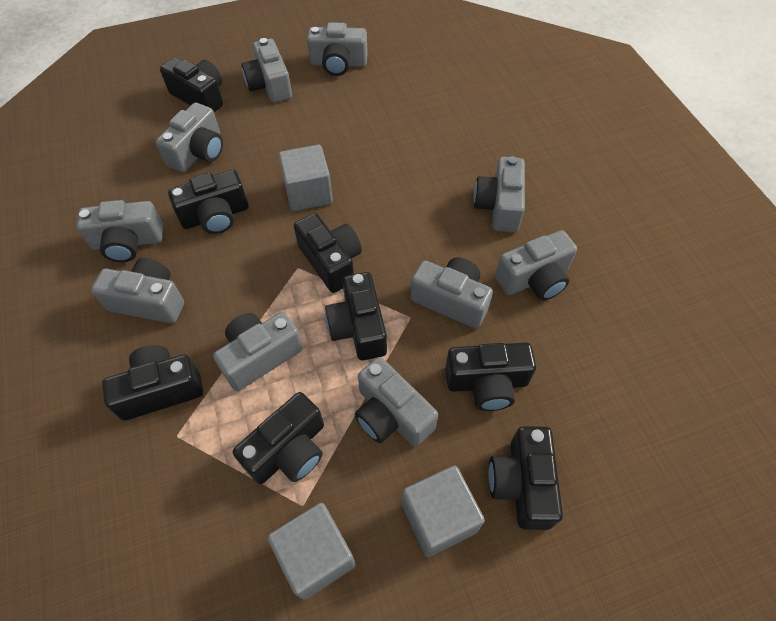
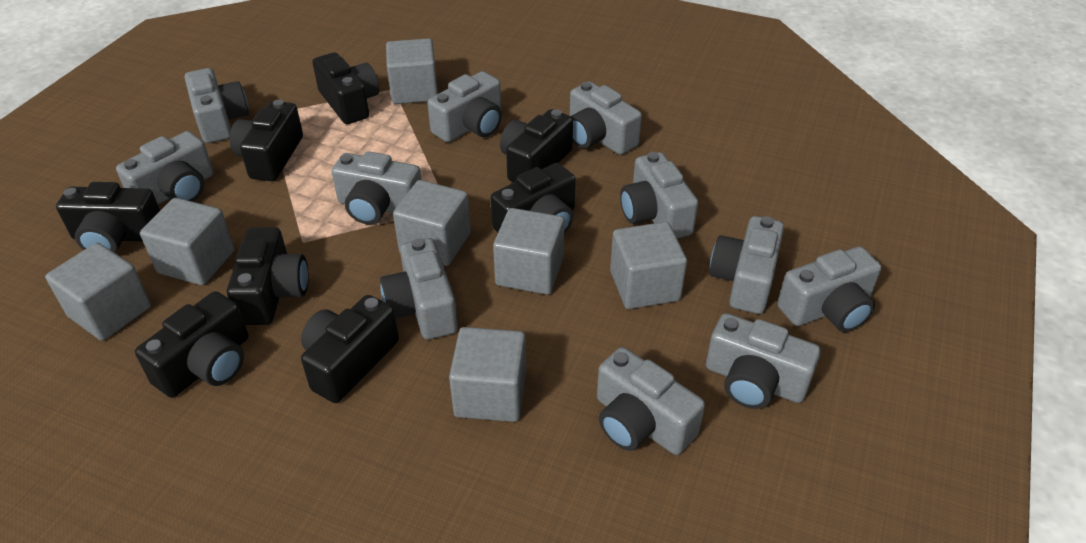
grey camera: 10 -> 11
grey cube: 3 -> 7

